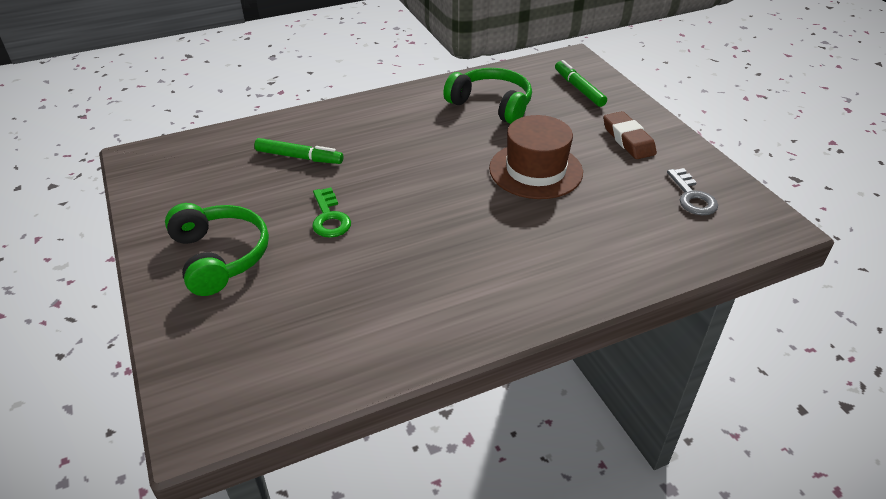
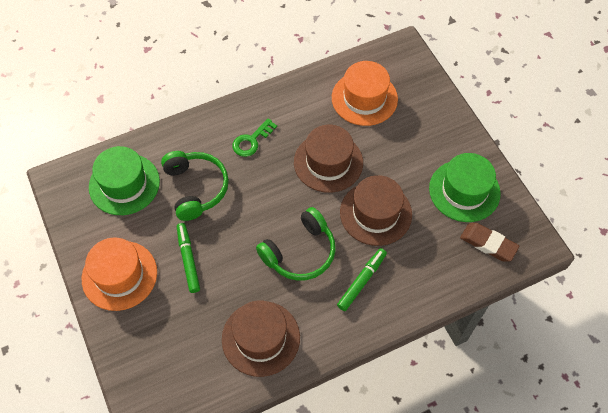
brown hat: 1 -> 3
green hat: 0 -> 2
grey key: 1 -> 0
orange hat: 0 -> 2

